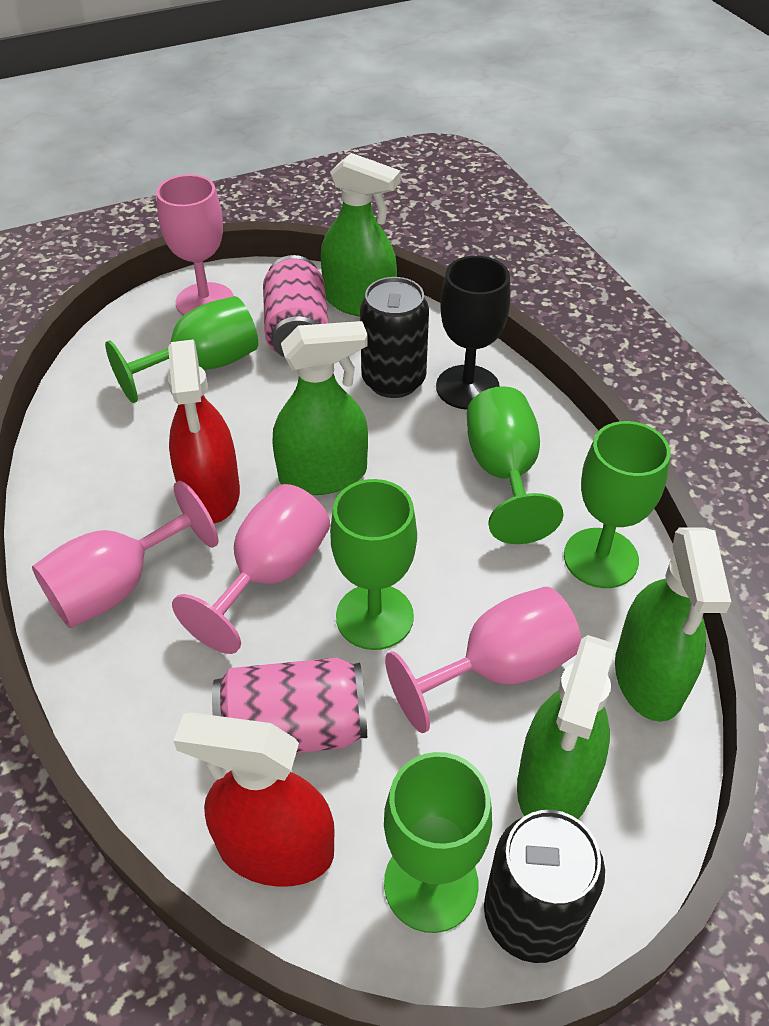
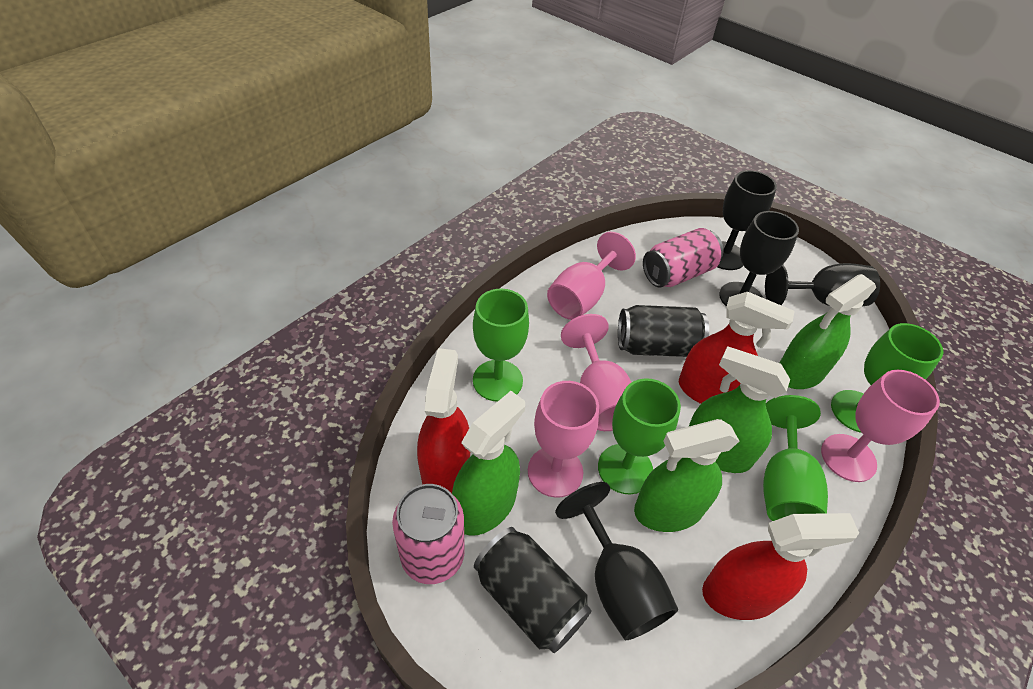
black goblet: 1 -> 4
green goblet: 5 -> 4
red spray bottle: 2 -> 3

